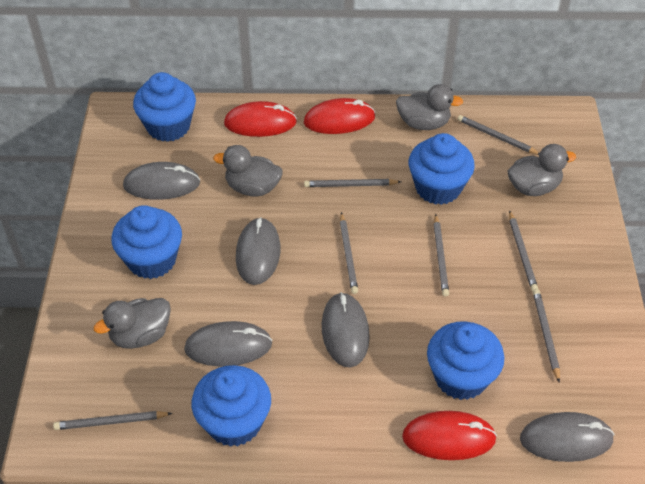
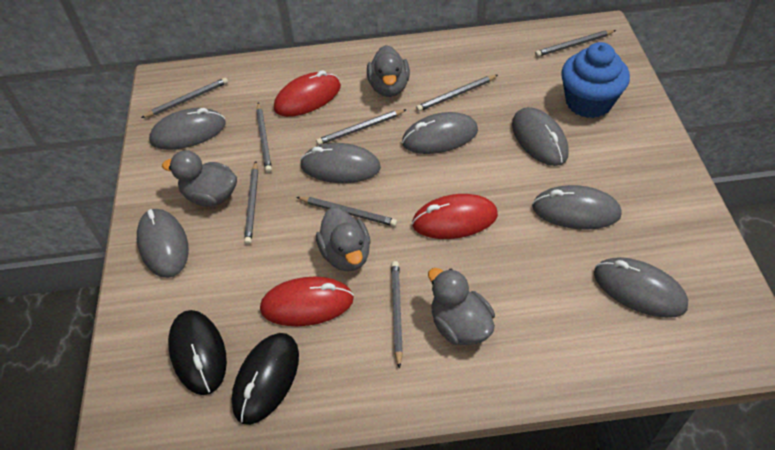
black mouse: 0 -> 2
blue cupcake: 5 -> 1
grey mouse: 5 -> 7
grey pencil: 7 -> 8

